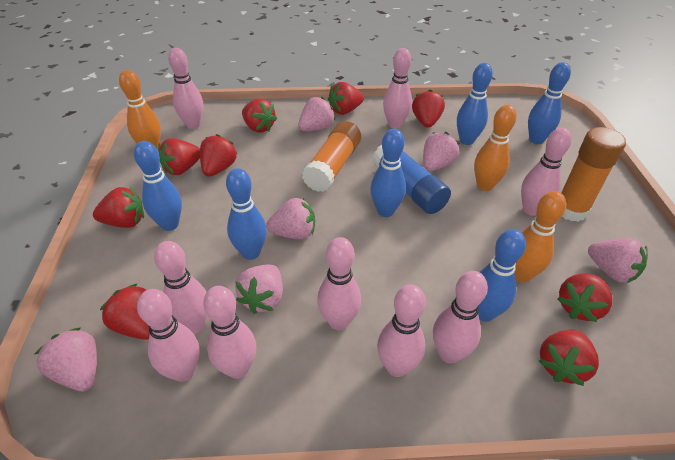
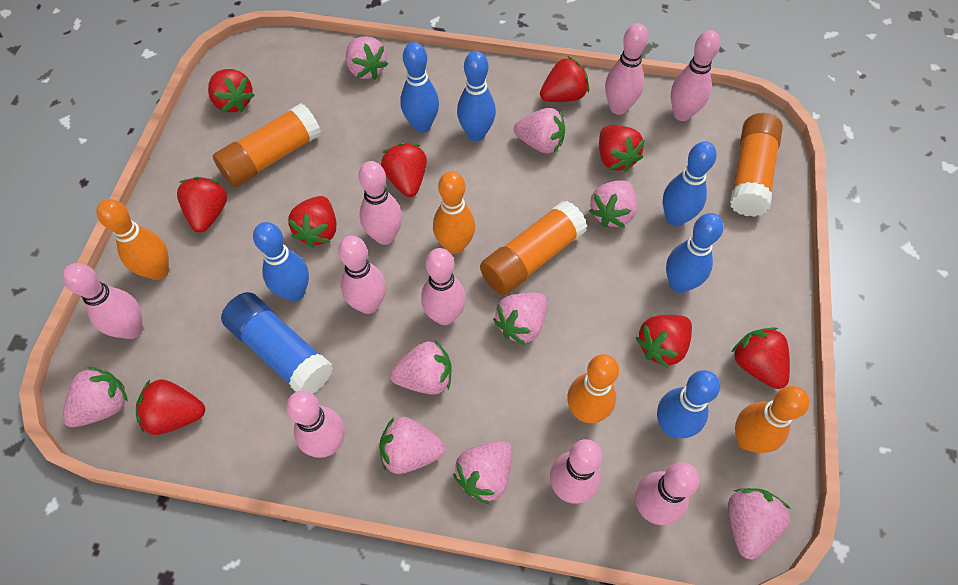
orange bowling pin: 3 -> 4
orange glue stick: 2 -> 3
pink strawberry: 6 -> 9

